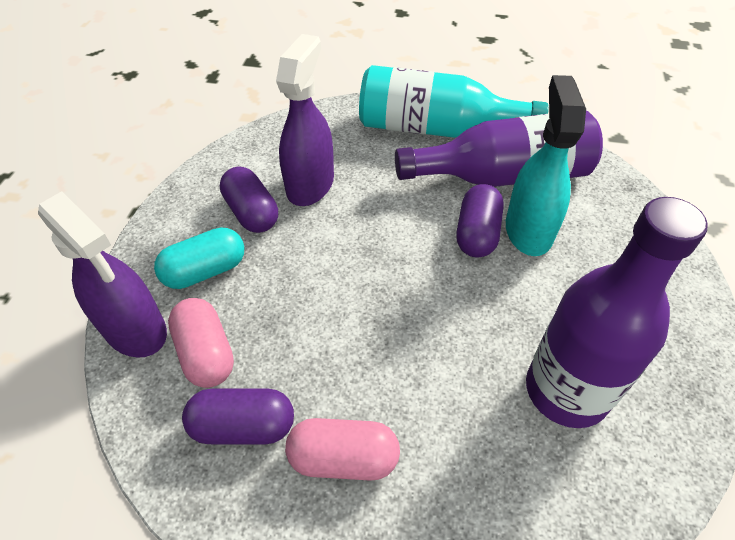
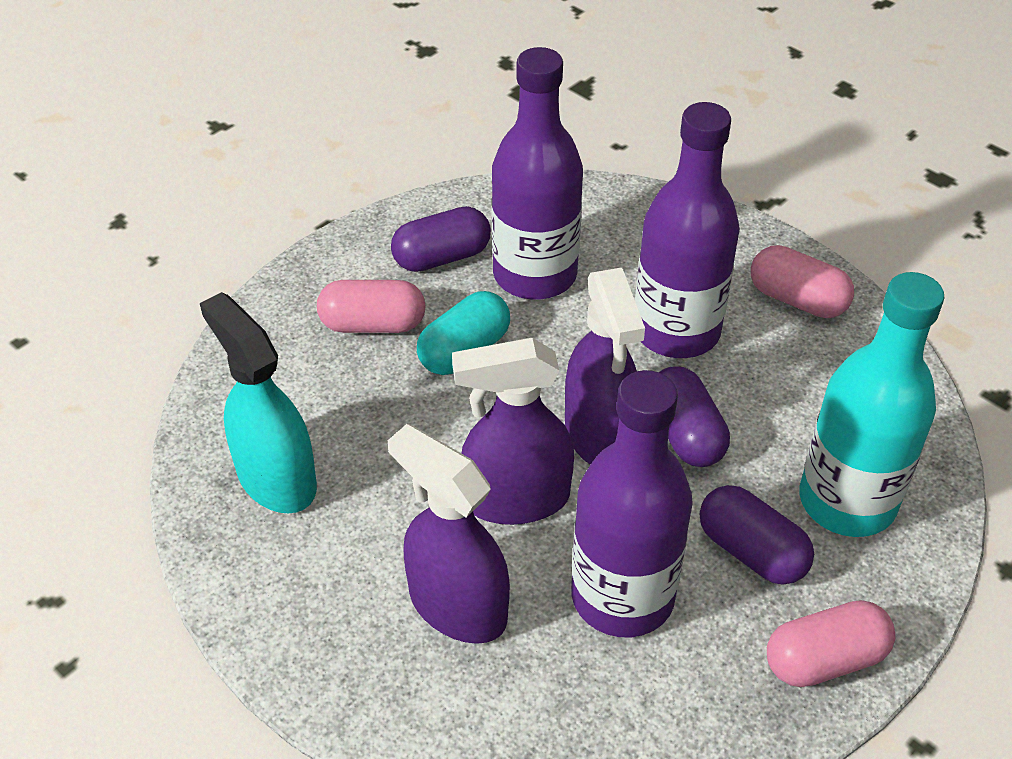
pink capsule: 2 -> 3
purple bottle: 2 -> 3
purple spray bottle: 2 -> 3

